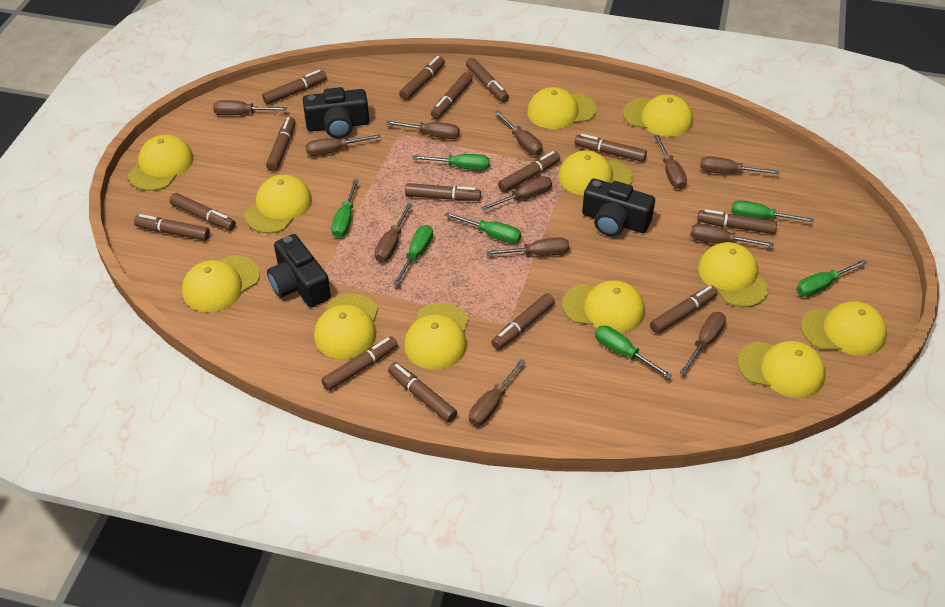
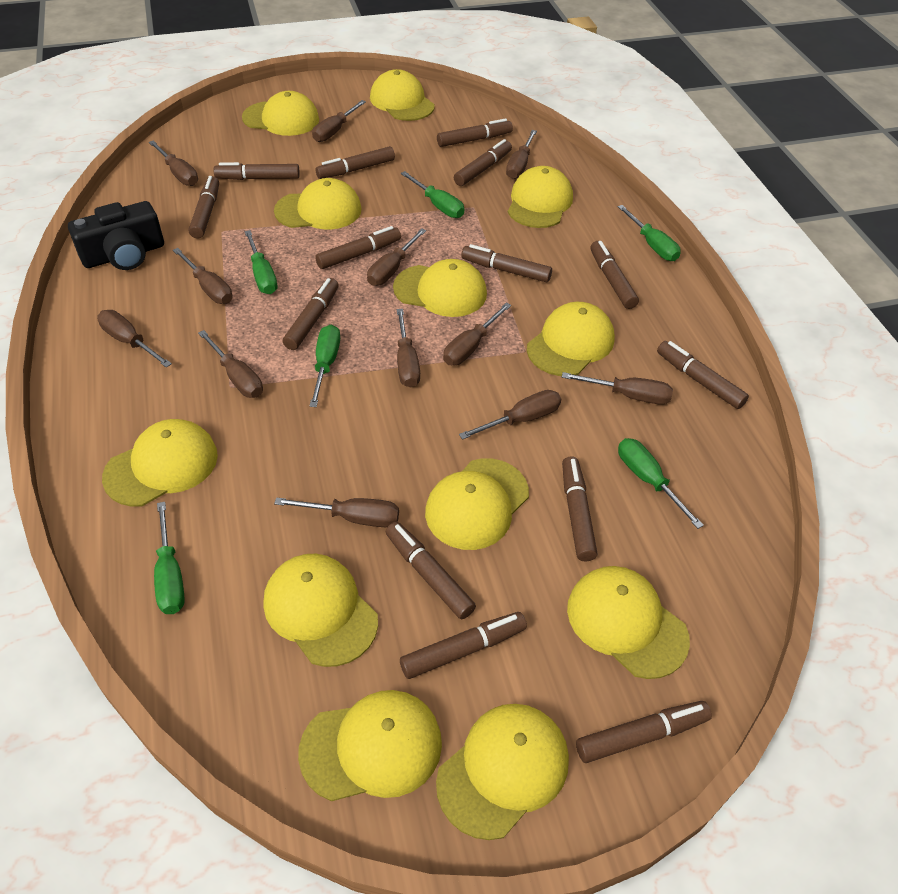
black camera: 3 -> 1
brown marker: 15 -> 14
green screwdriver: 7 -> 6

